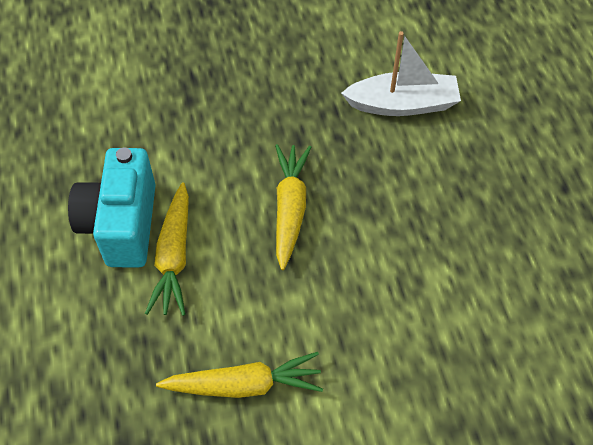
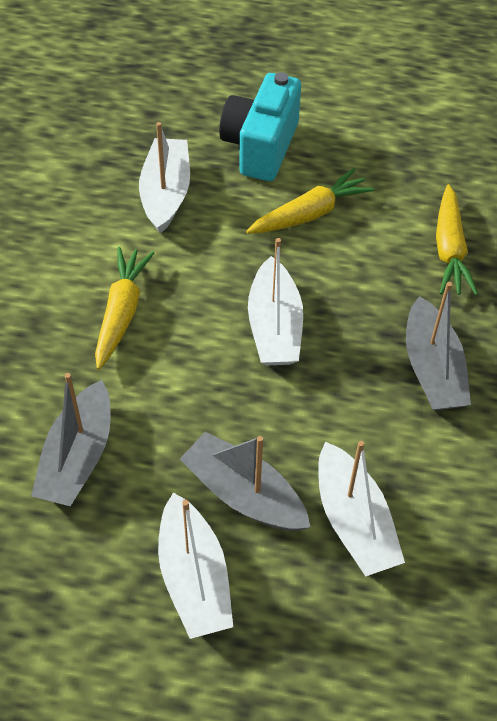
grey boat: 0 -> 3
white boat: 1 -> 4

